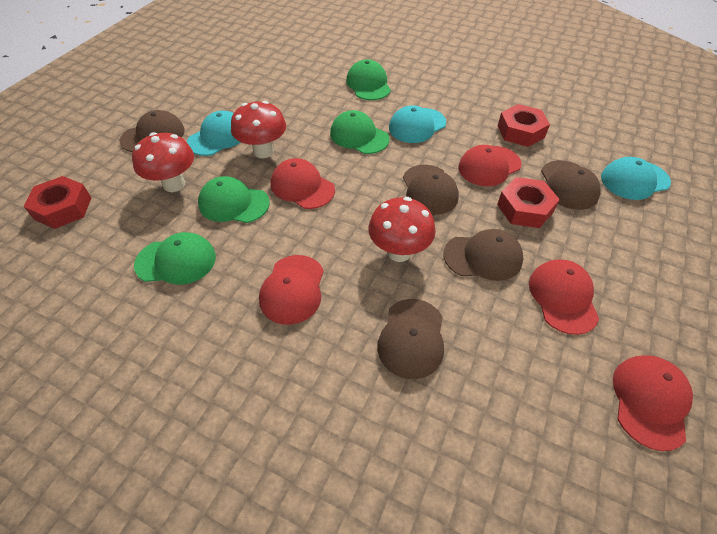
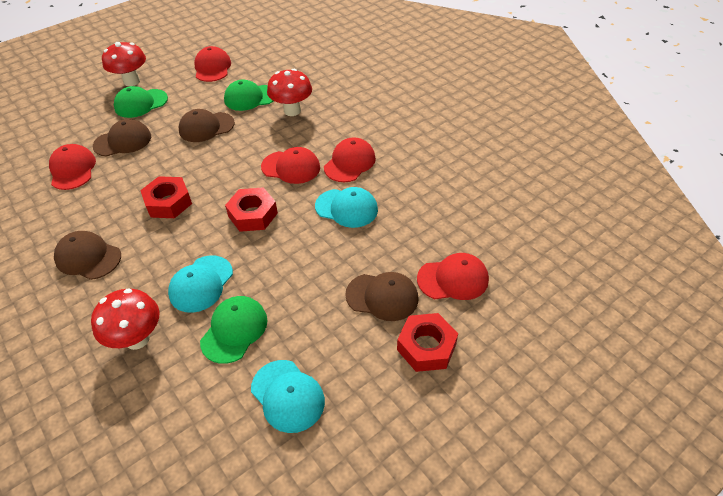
brown cap: 5 -> 4
green cap: 4 -> 3

